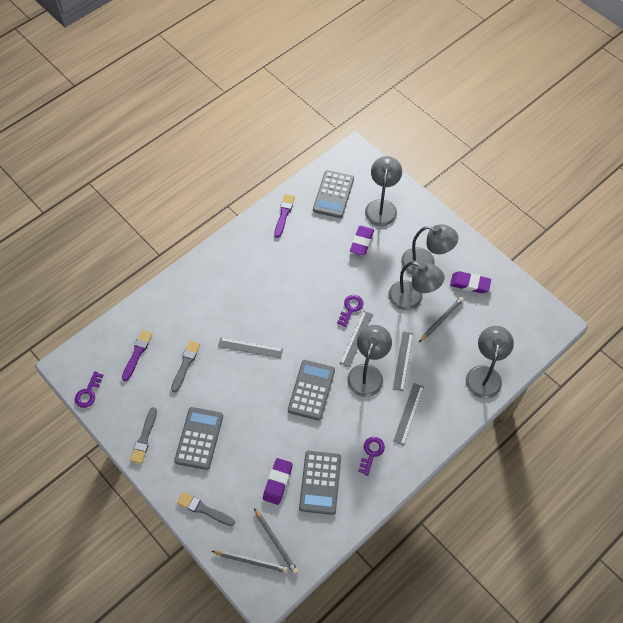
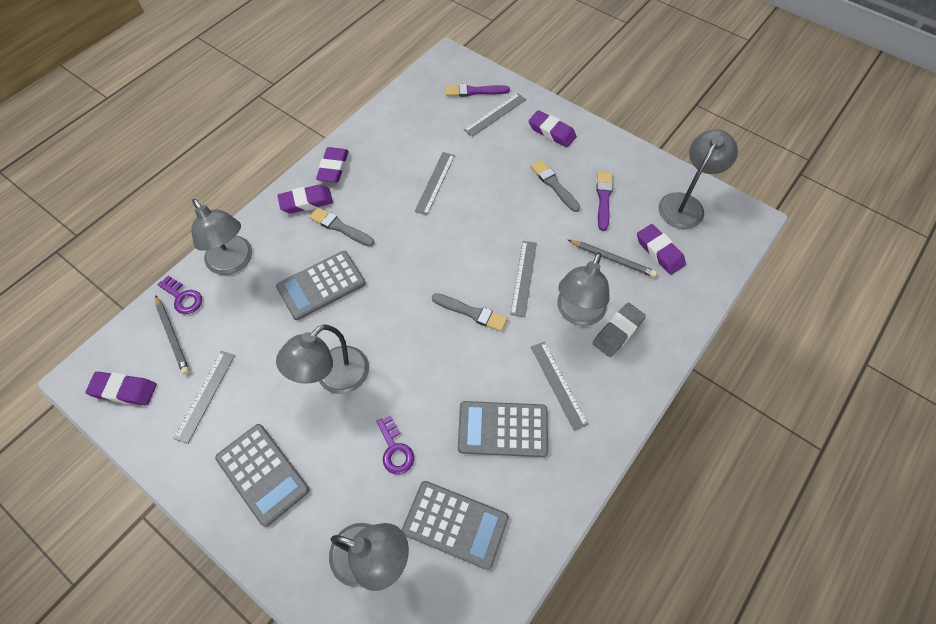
grey eraser: 0 -> 1
grey pencil: 3 -> 2
grey ruler: 4 -> 5
purple eraser: 3 -> 5
purple key: 3 -> 2

